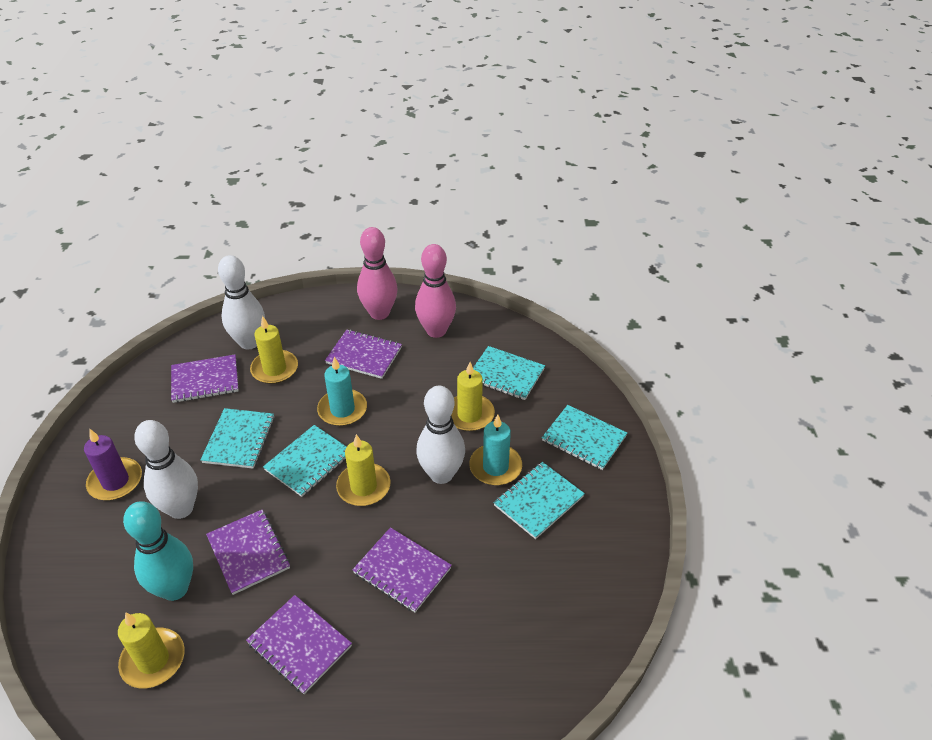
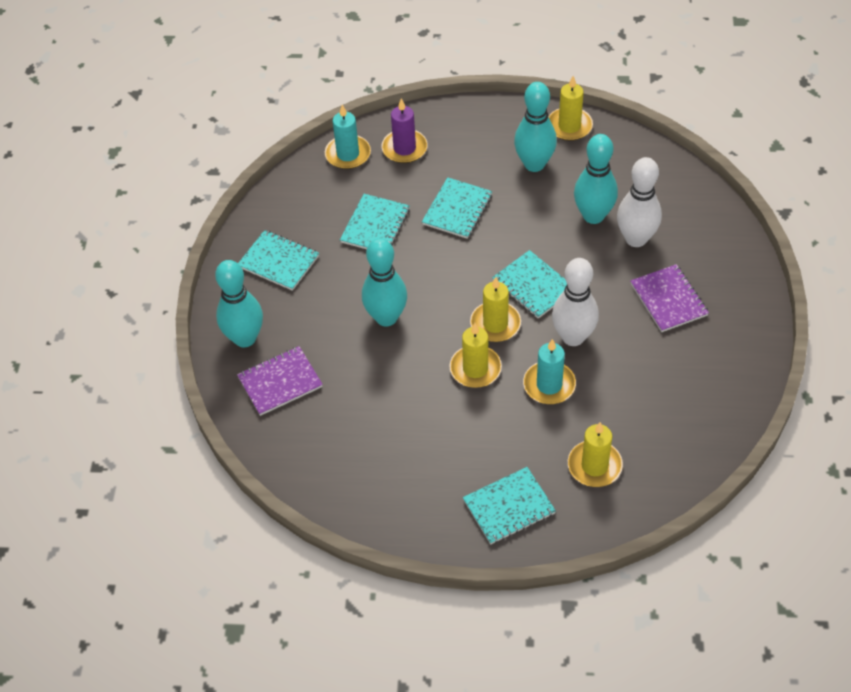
pink bowling pin: 2 -> 0
purple notebook: 5 -> 2
turquoise bowling pin: 1 -> 4
white bowling pin: 3 -> 2

